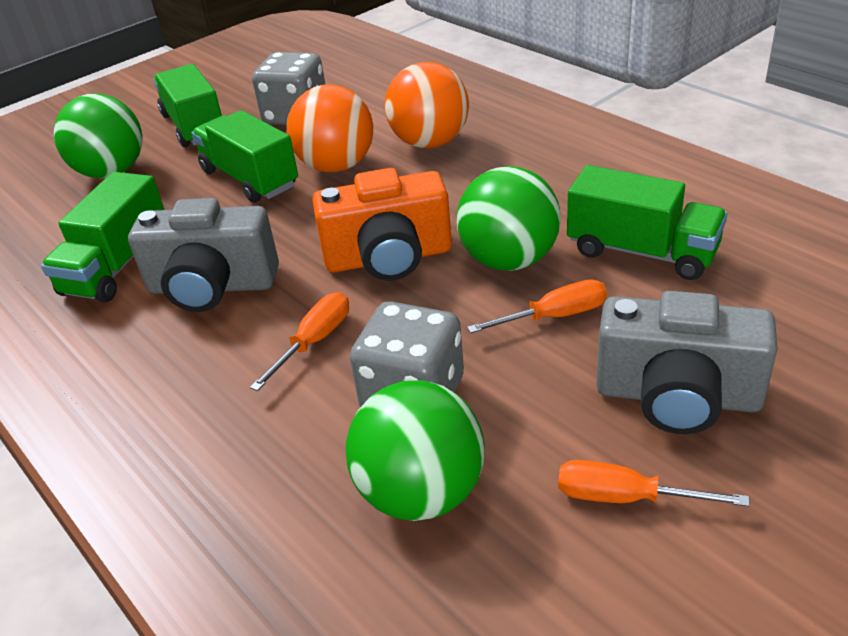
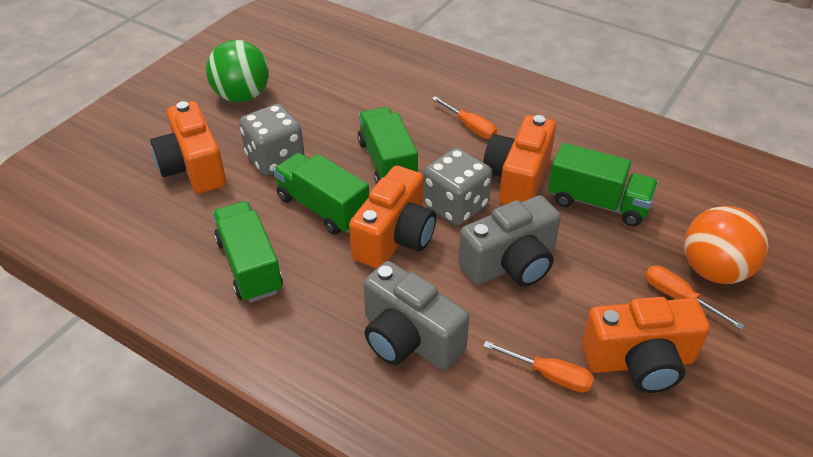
green ball: 3 -> 1
orange ball: 2 -> 1
orange camera: 1 -> 4

